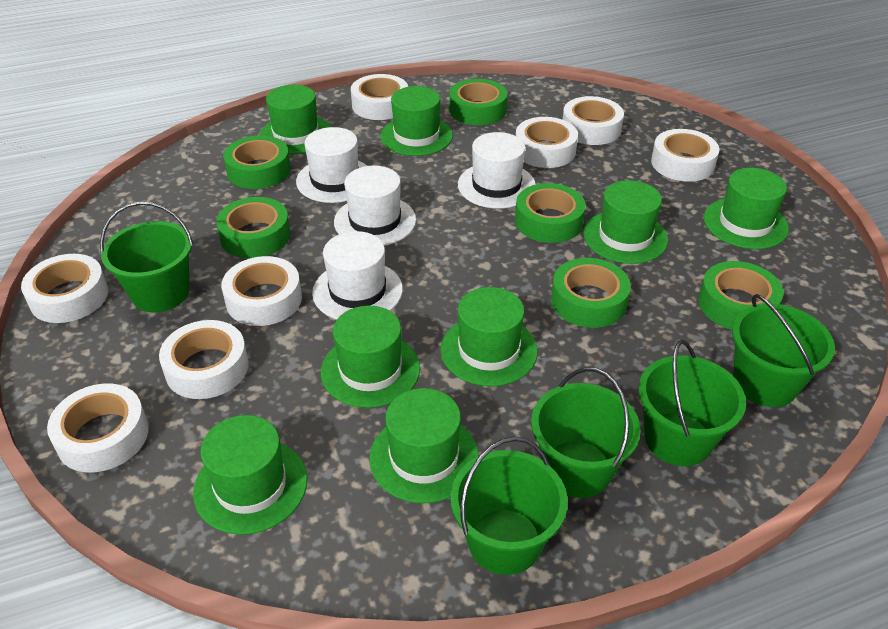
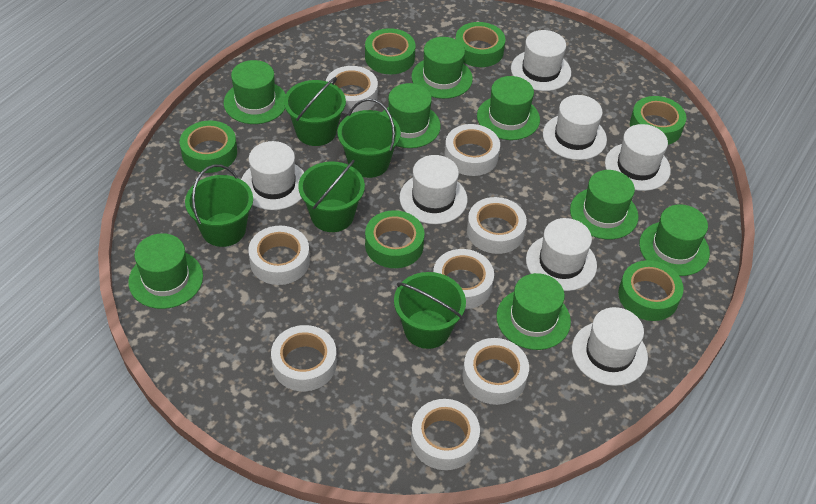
white hat: 4 -> 7

